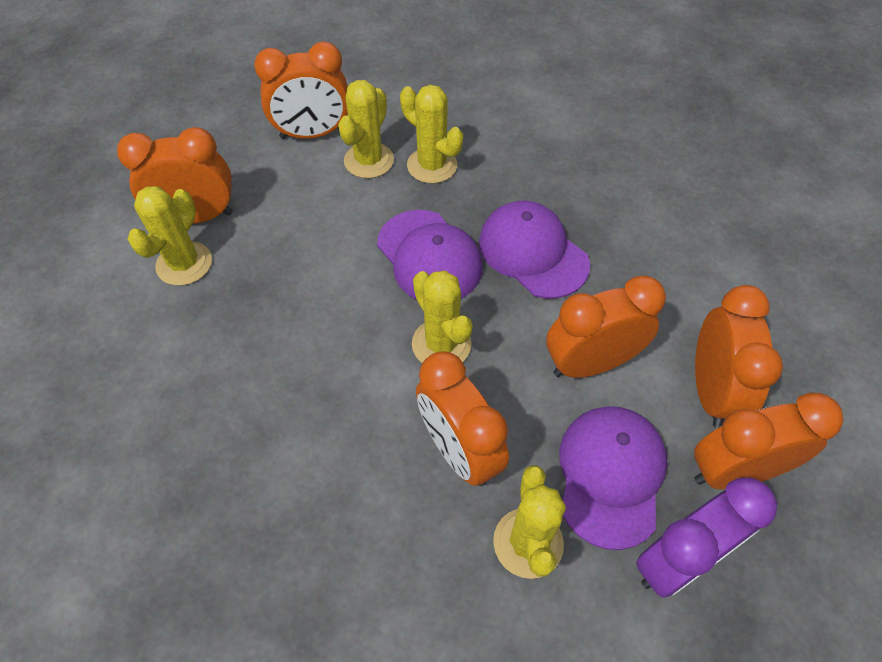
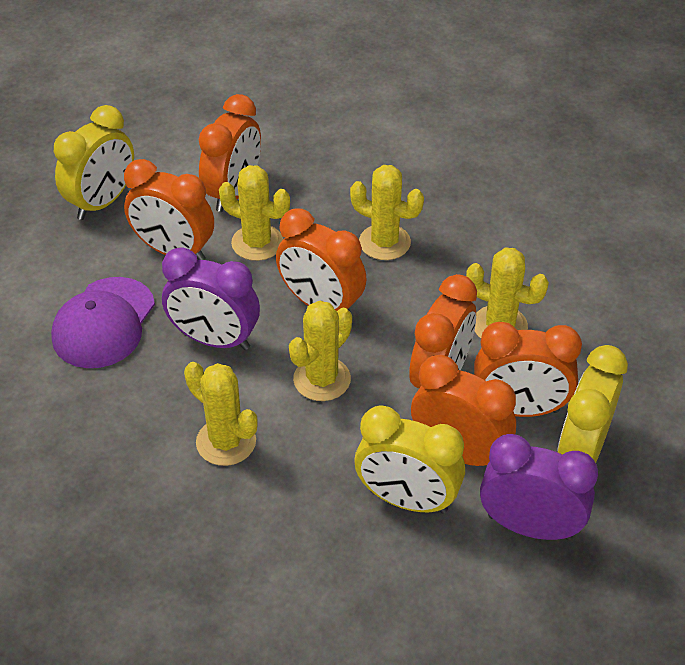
purple cap: 3 -> 1
purple clock: 1 -> 2
yellow clock: 0 -> 3

